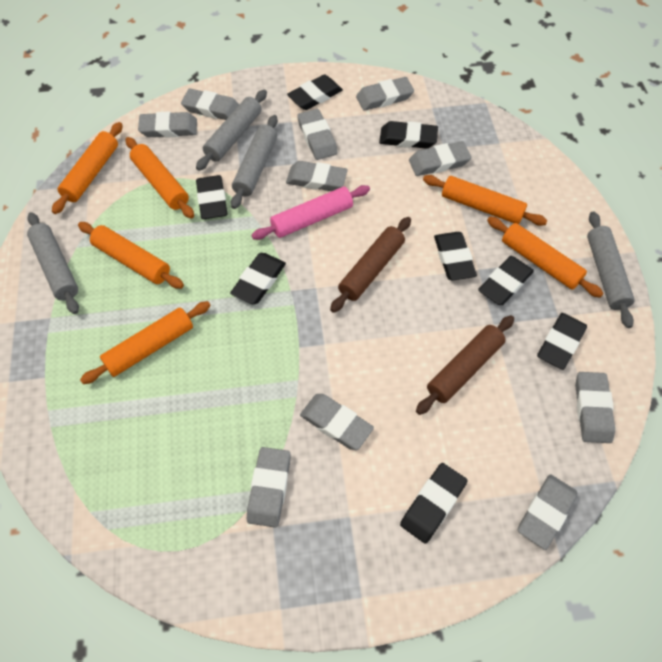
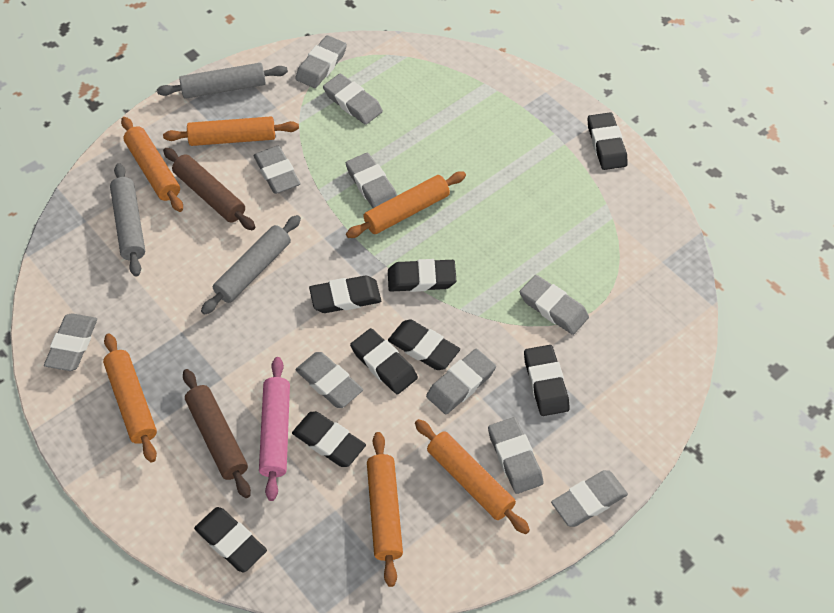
grey rolling pin: 4 -> 3

